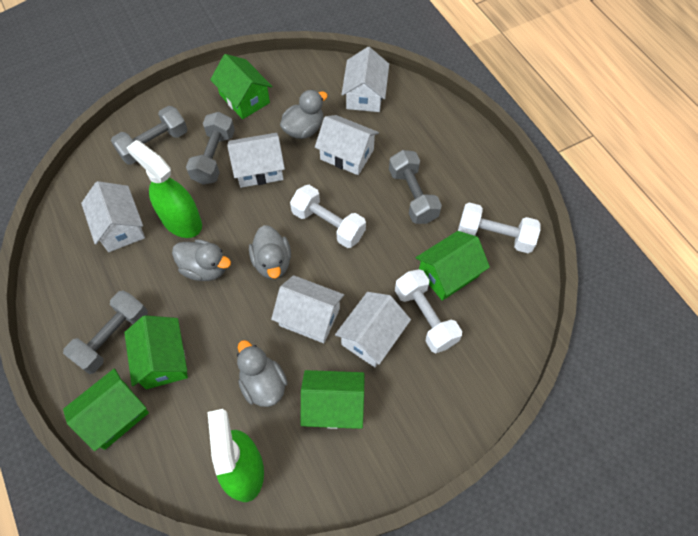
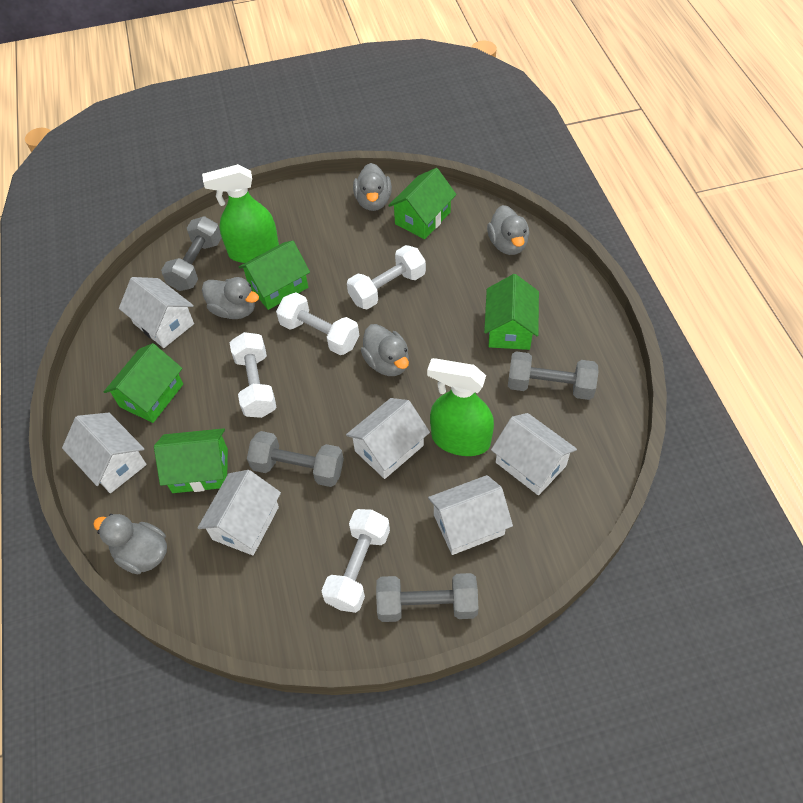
grey duck: 4 -> 5
white dumbbell: 3 -> 4

